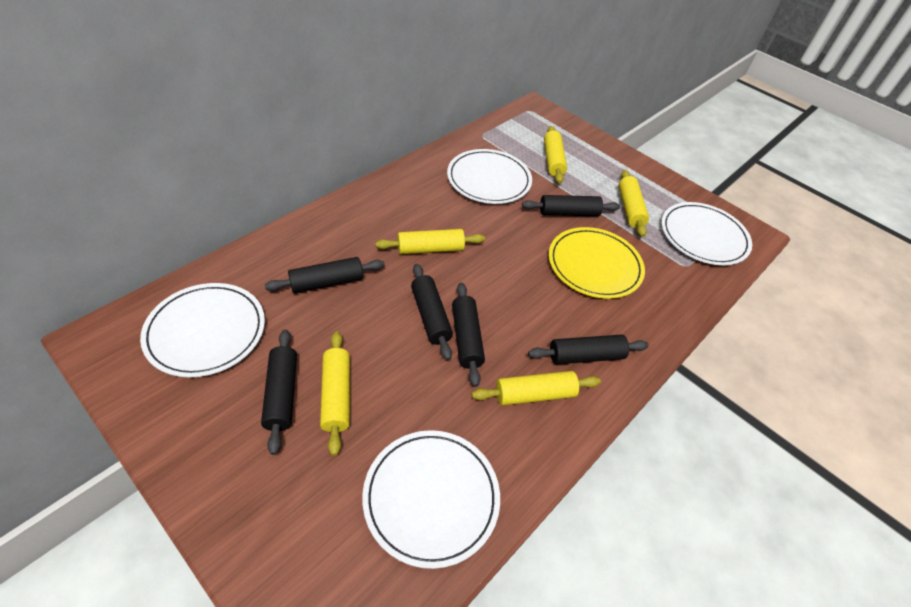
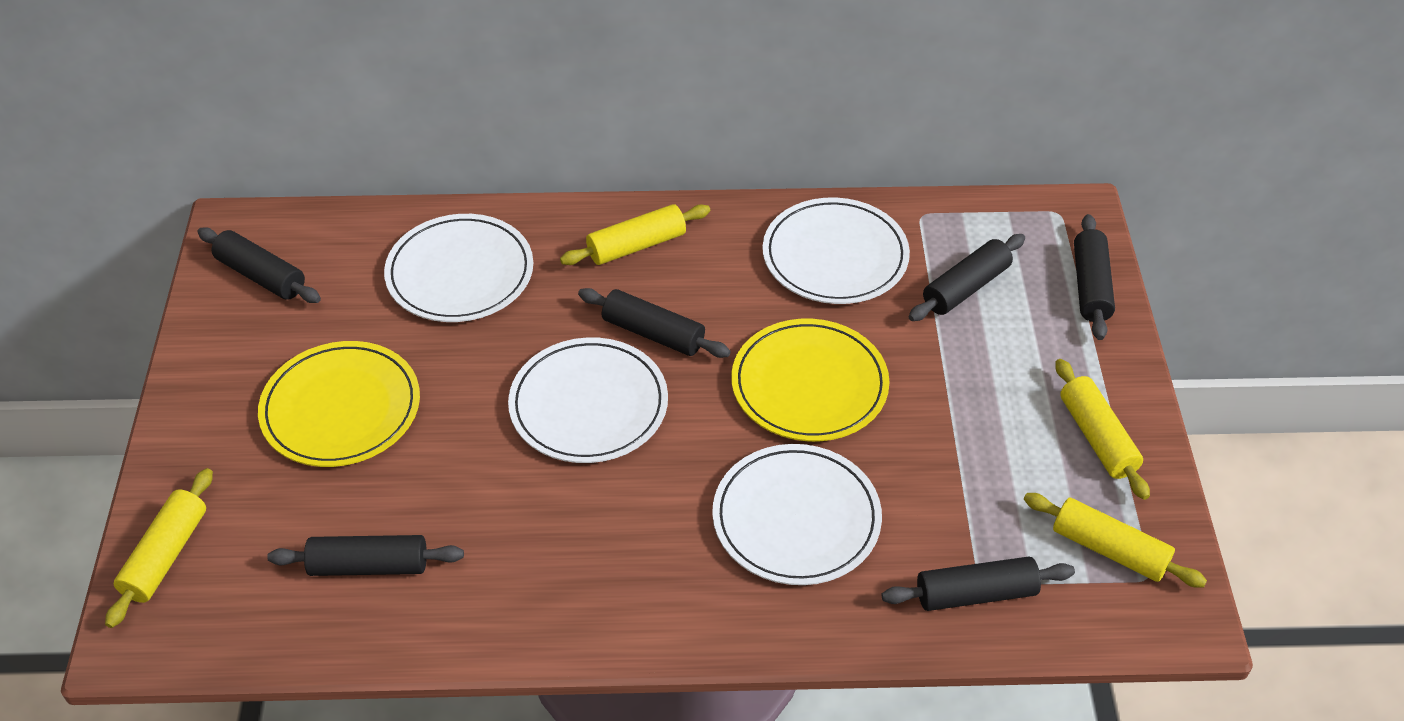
yellow plate: 1 -> 2
yellow rolling pin: 5 -> 4

